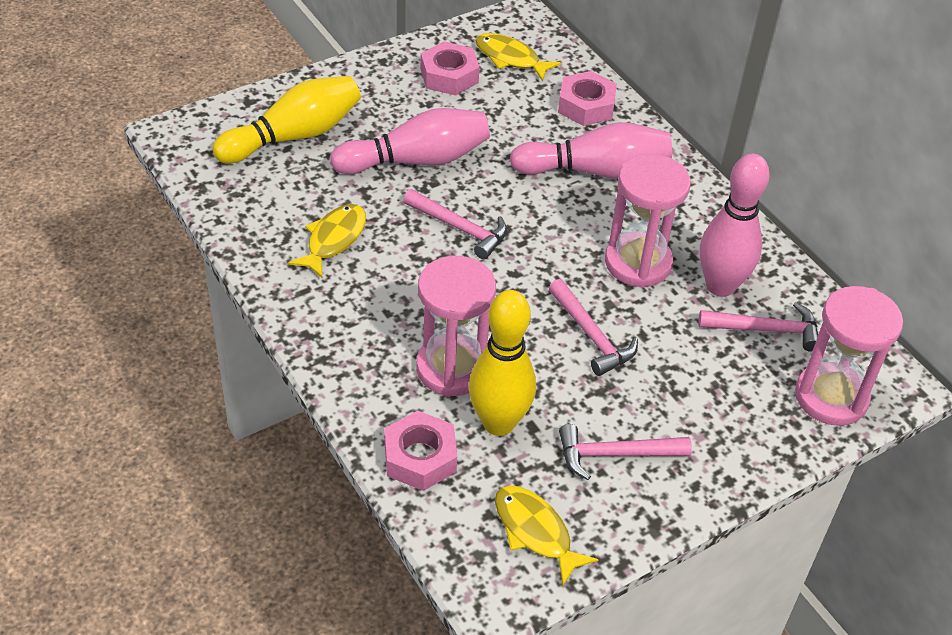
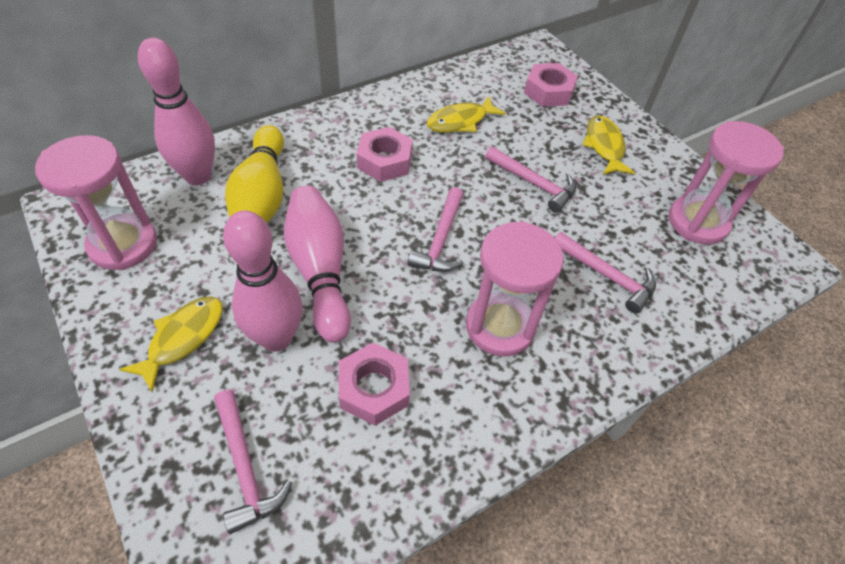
yellow bowling pin: 2 -> 1

